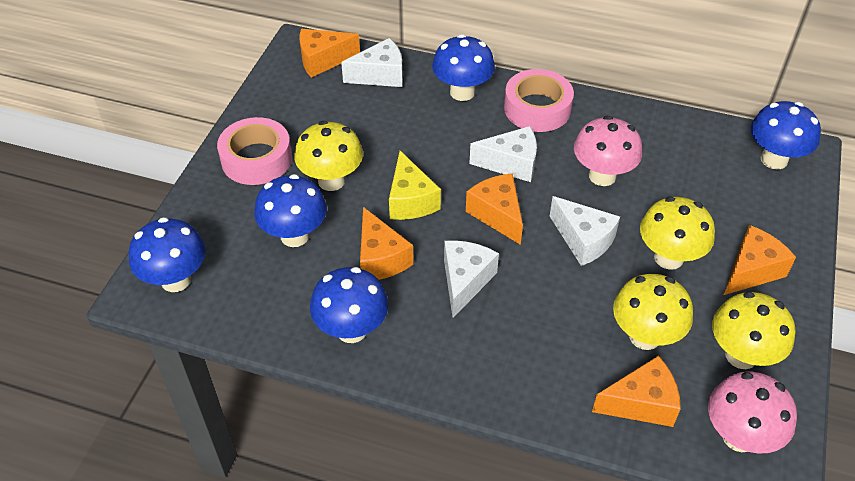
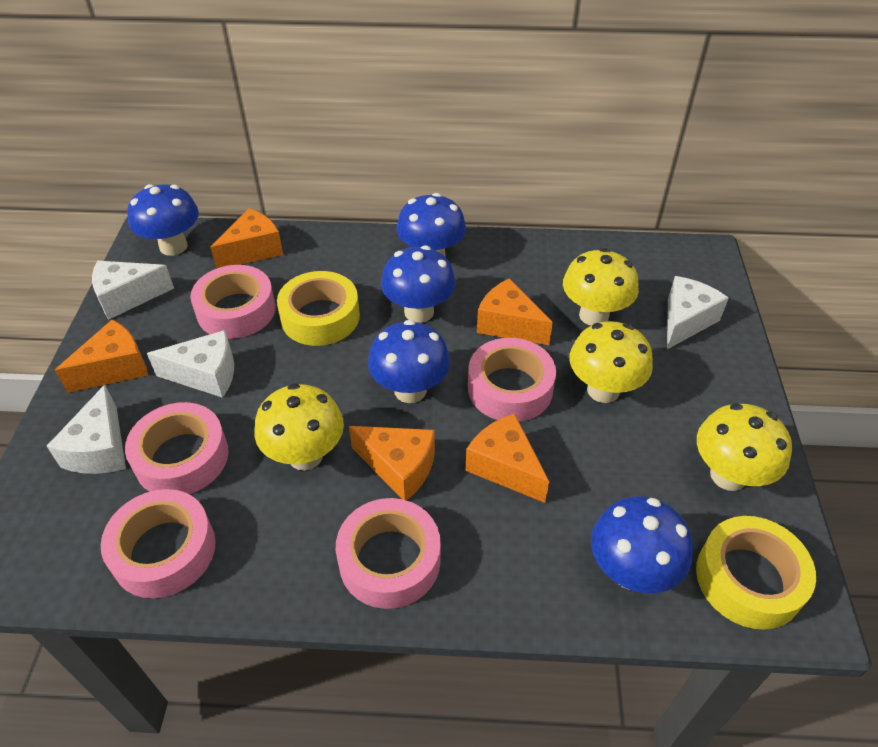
pink mushroom: 2 -> 0
pink tape: 2 -> 5
yellow cheese: 1 -> 0
yellow tape: 0 -> 2

